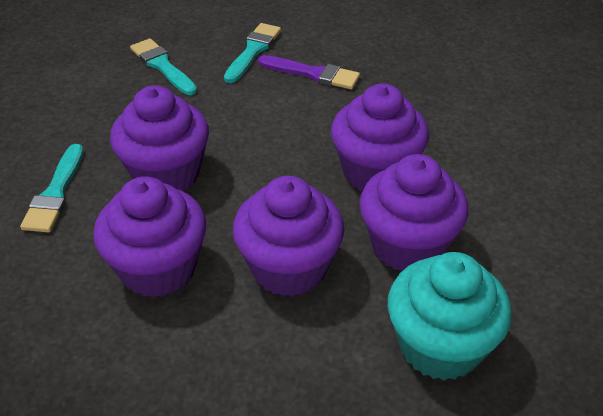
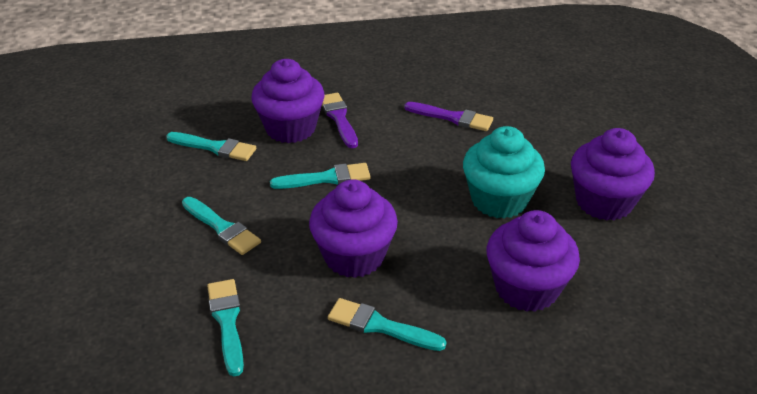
purple brush: 1 -> 2
purple cupcake: 5 -> 4
turquoise brush: 3 -> 5

